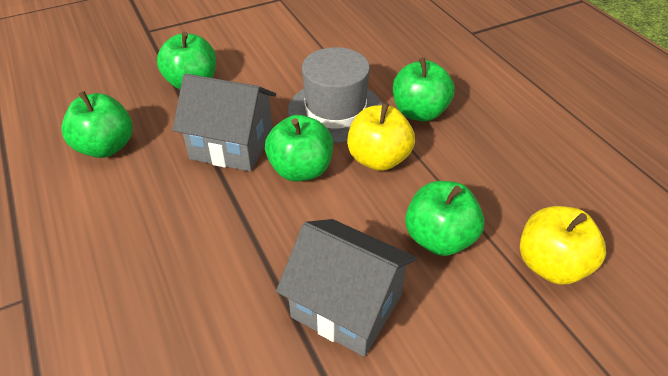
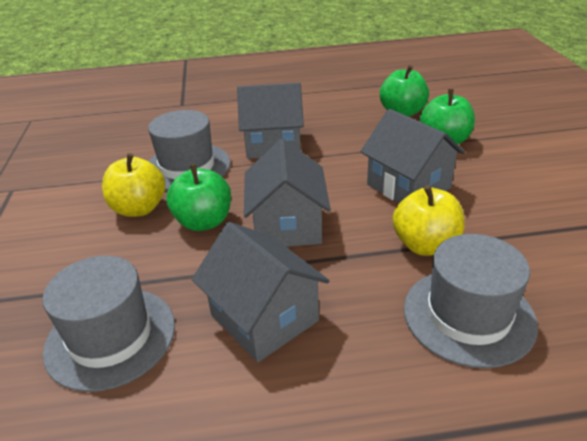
green apple: 5 -> 3
grey hat: 1 -> 3
grey house: 2 -> 4

